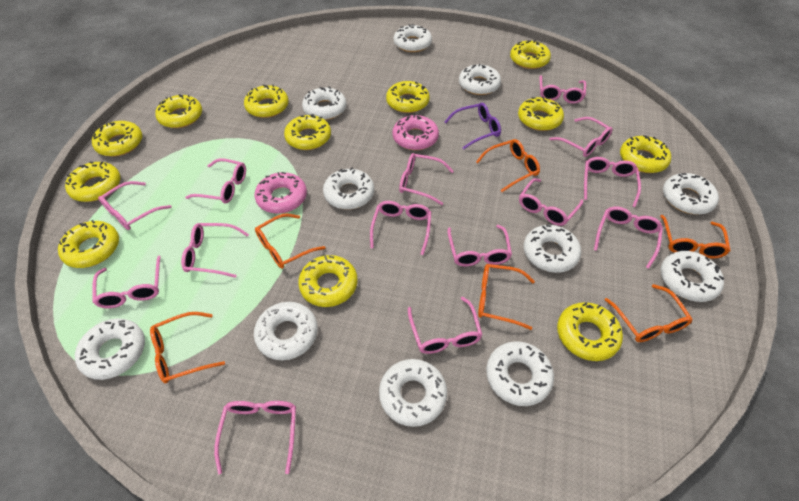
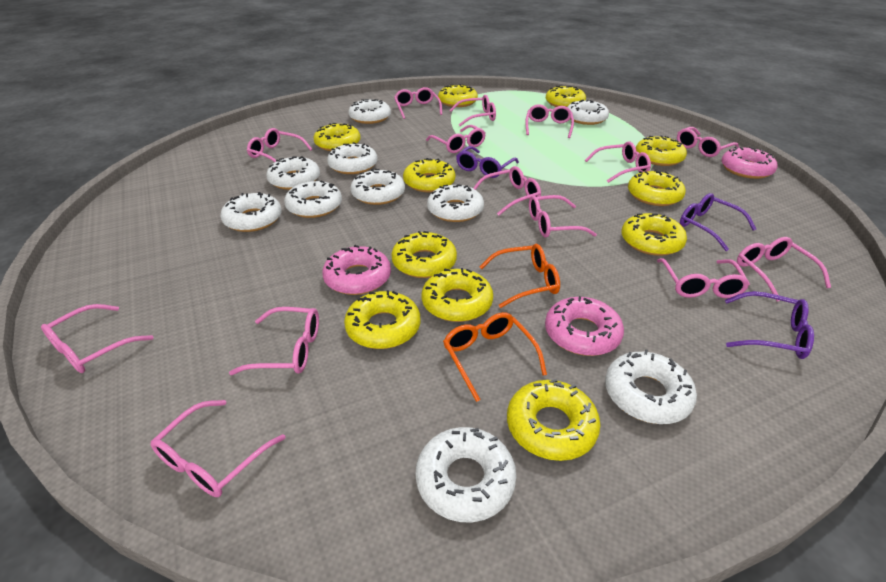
orange glasses: 6 -> 2
pink donut: 2 -> 3
purple glasses: 1 -> 3
white donut: 11 -> 10
yellow donut: 12 -> 11

